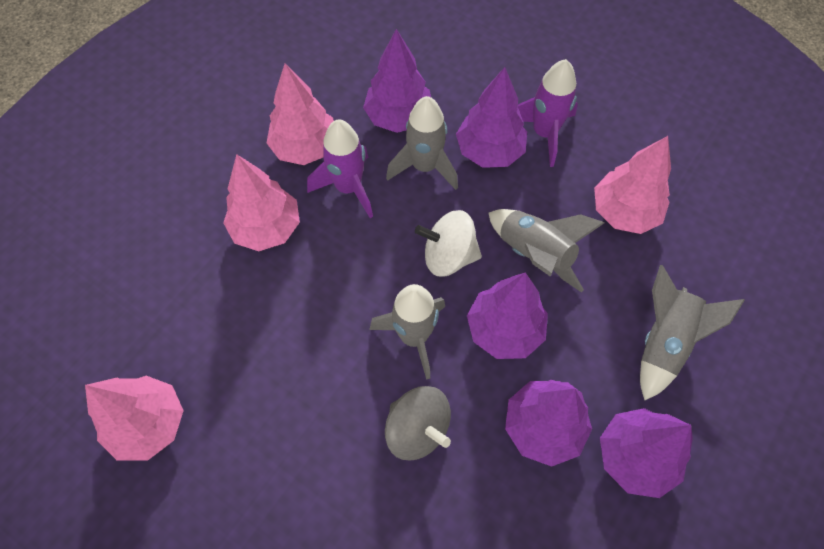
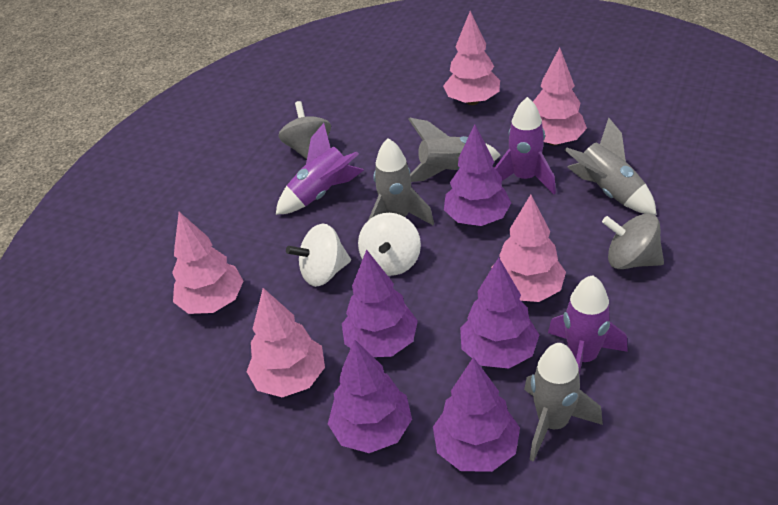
grey spinning top: 1 -> 2
pink tree: 4 -> 5
purple rocket: 2 -> 3
white spinning top: 1 -> 2

